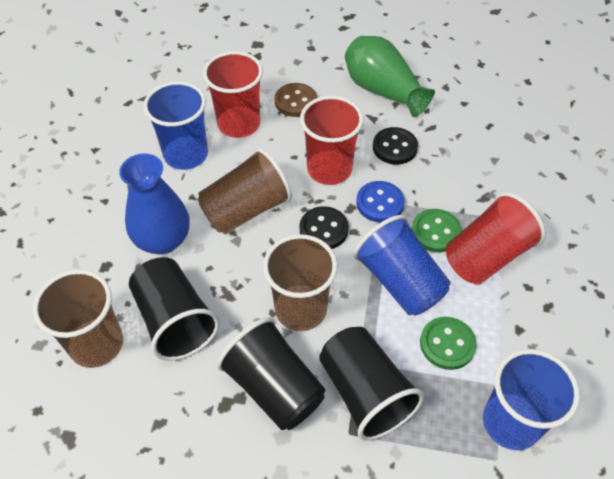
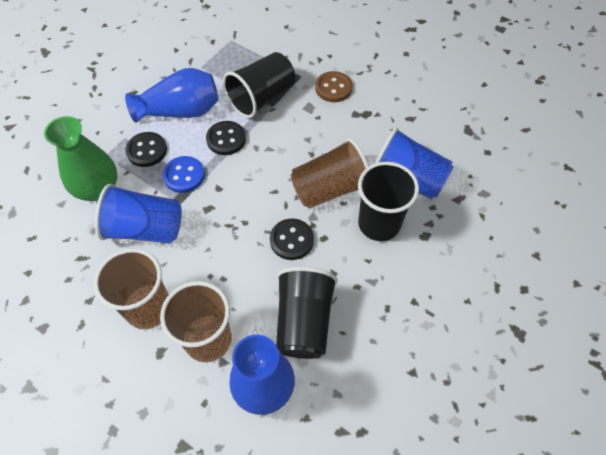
black button: 2 -> 3
blue cup: 3 -> 2
blue vase: 1 -> 2
green button: 2 -> 0
red cup: 3 -> 0

